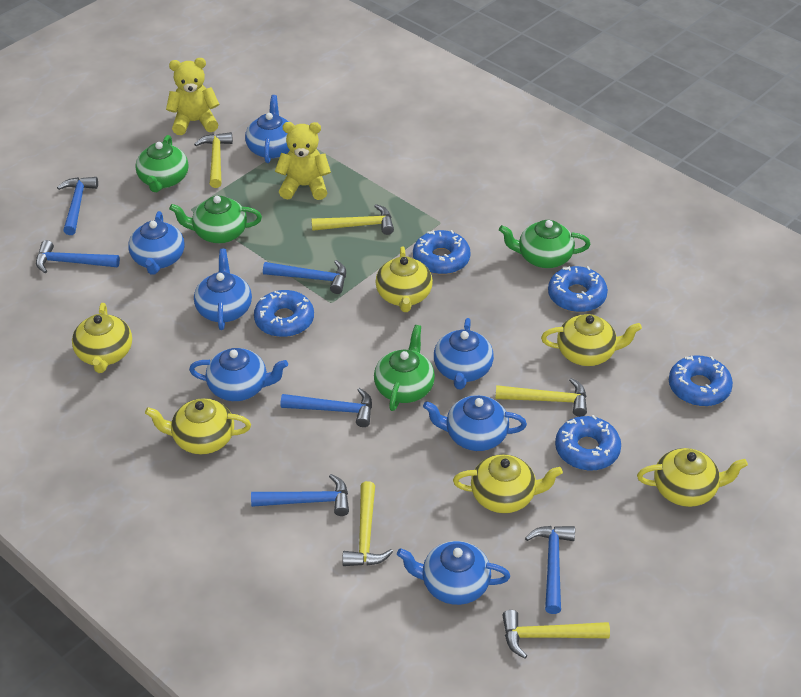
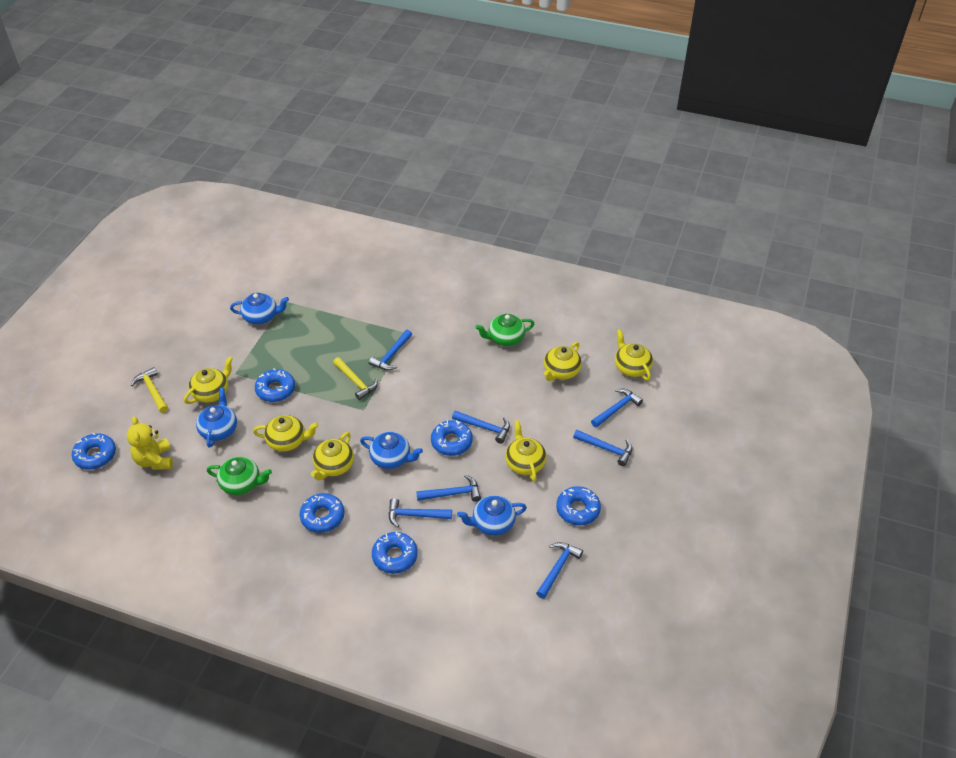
blue donut: 5 -> 6
blue hammer: 6 -> 7
blue teapot: 7 -> 4
green teapot: 4 -> 2
yellow hammer: 5 -> 2
yellow teddy bear: 2 -> 1

